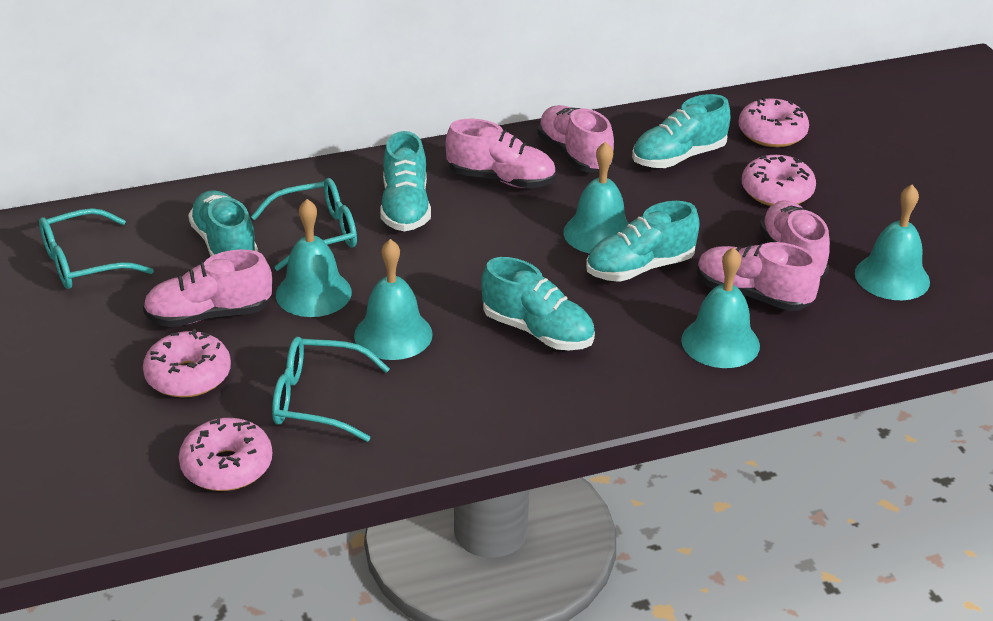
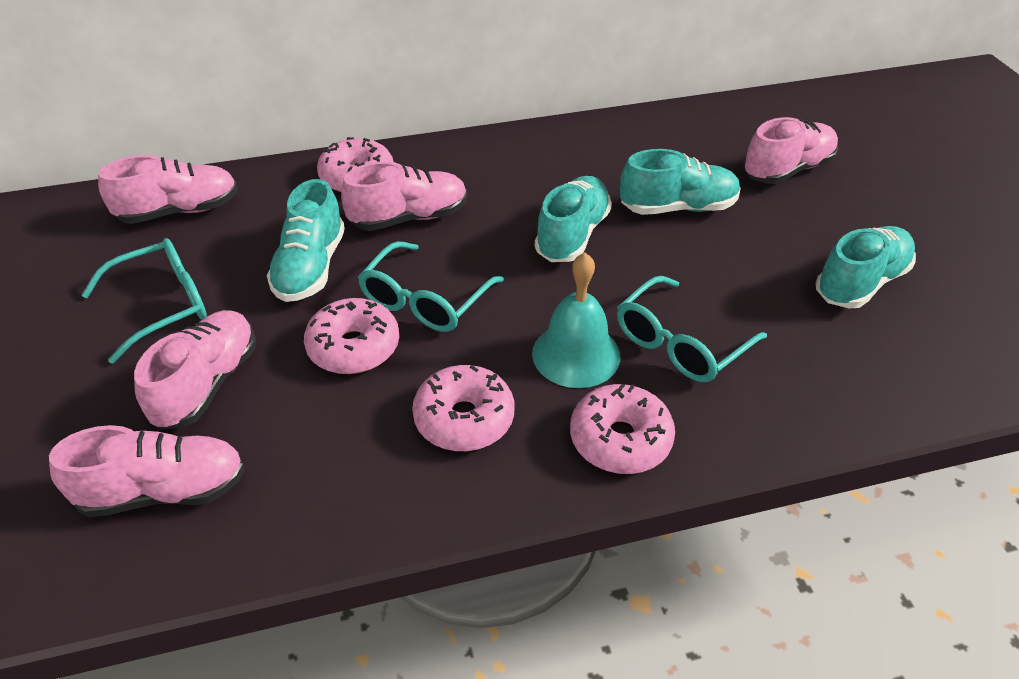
turquoise bell: 5 -> 1
turquoise shoe: 5 -> 4

